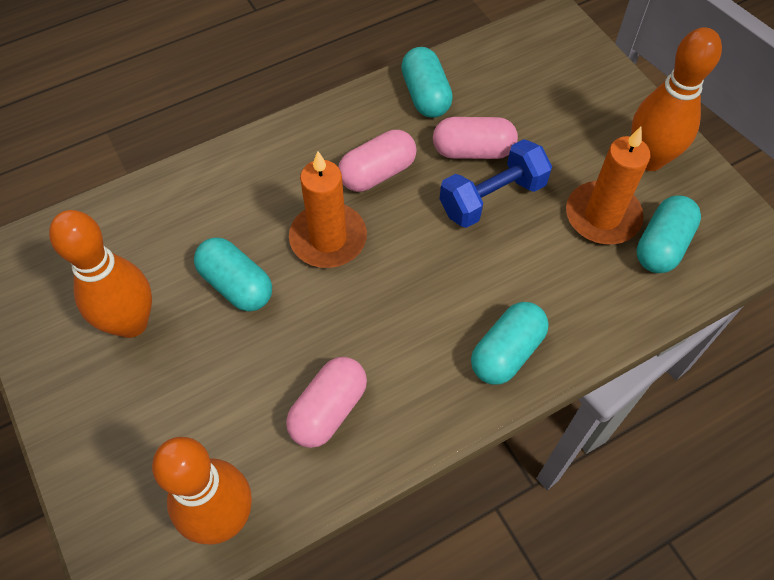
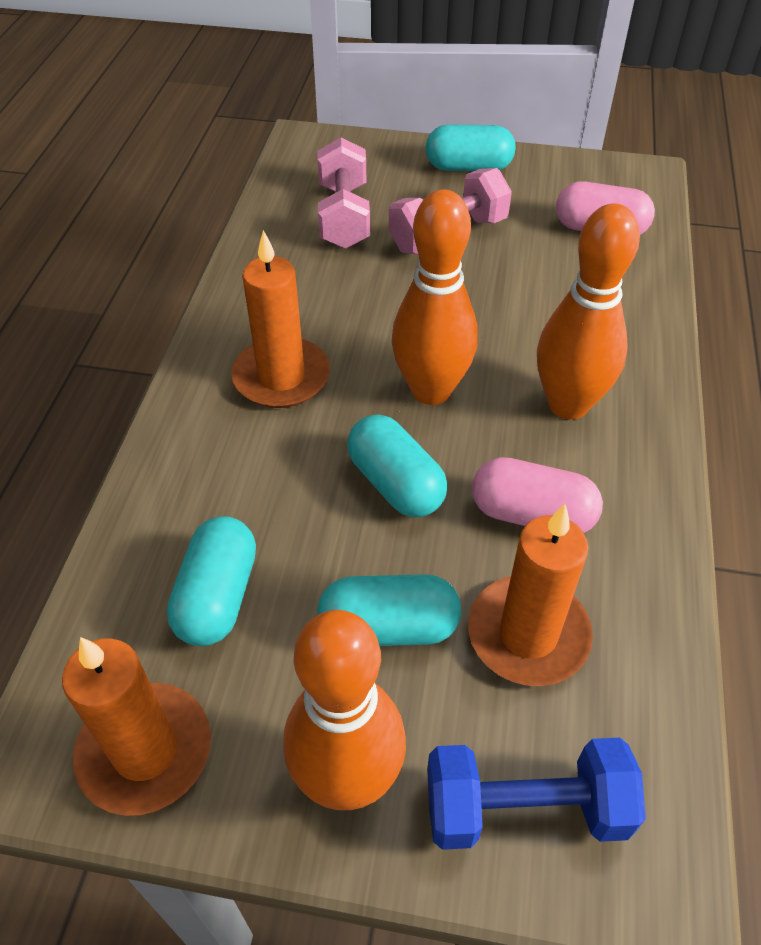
orange candle: 2 -> 3
pink capsule: 3 -> 2
pink dumbbell: 0 -> 2

